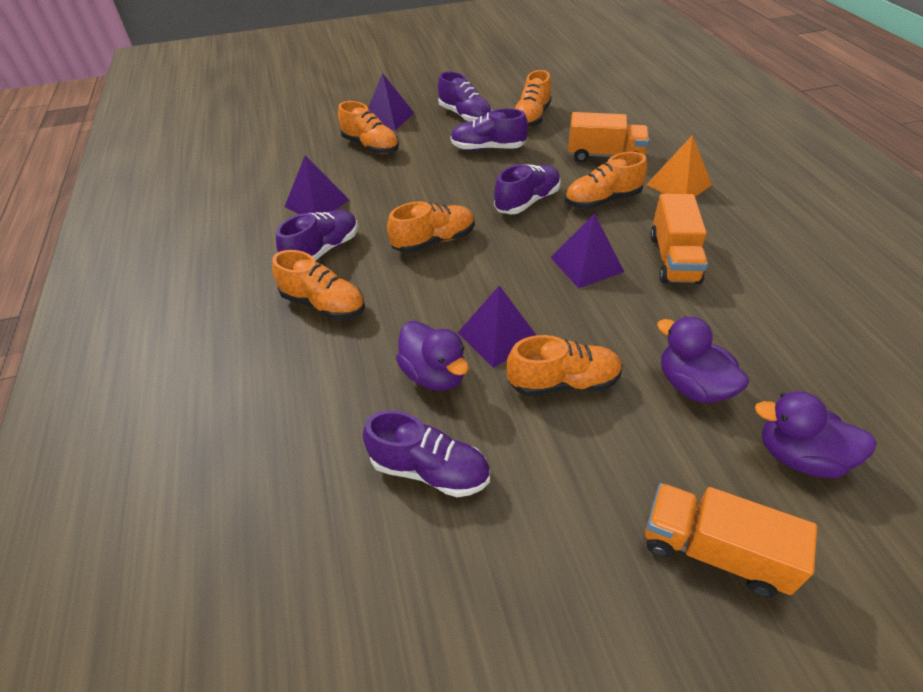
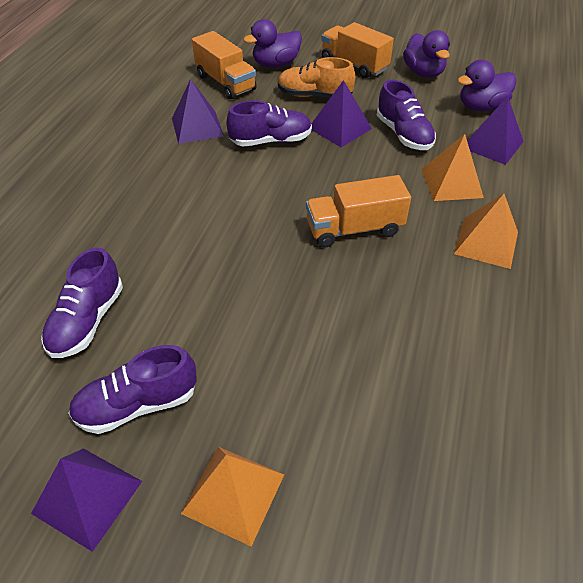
orange pyramid: 1 -> 3
orange shoe: 6 -> 1
purple shoe: 5 -> 4

